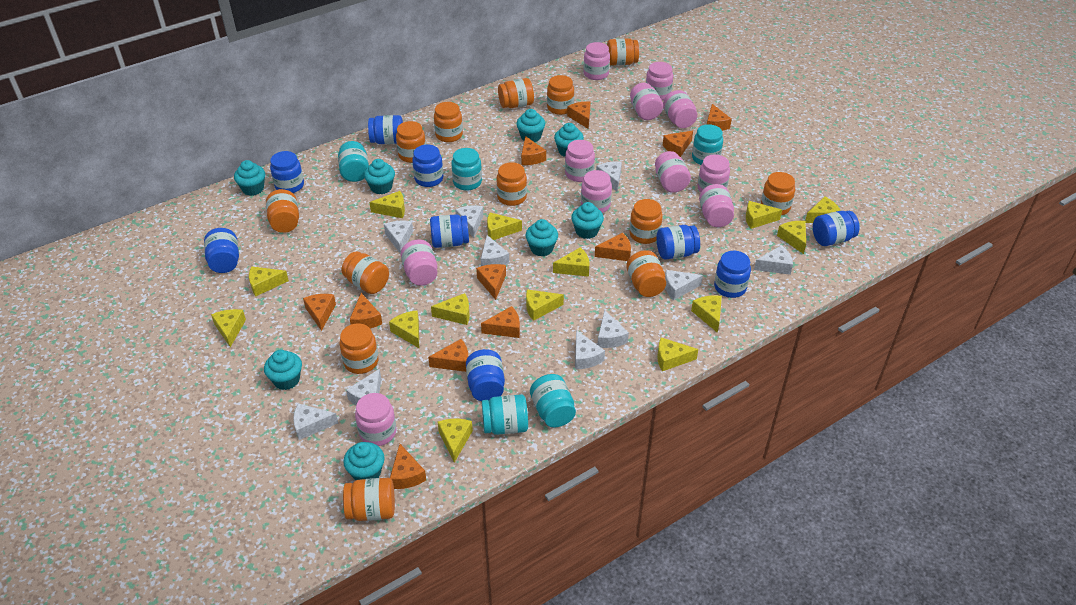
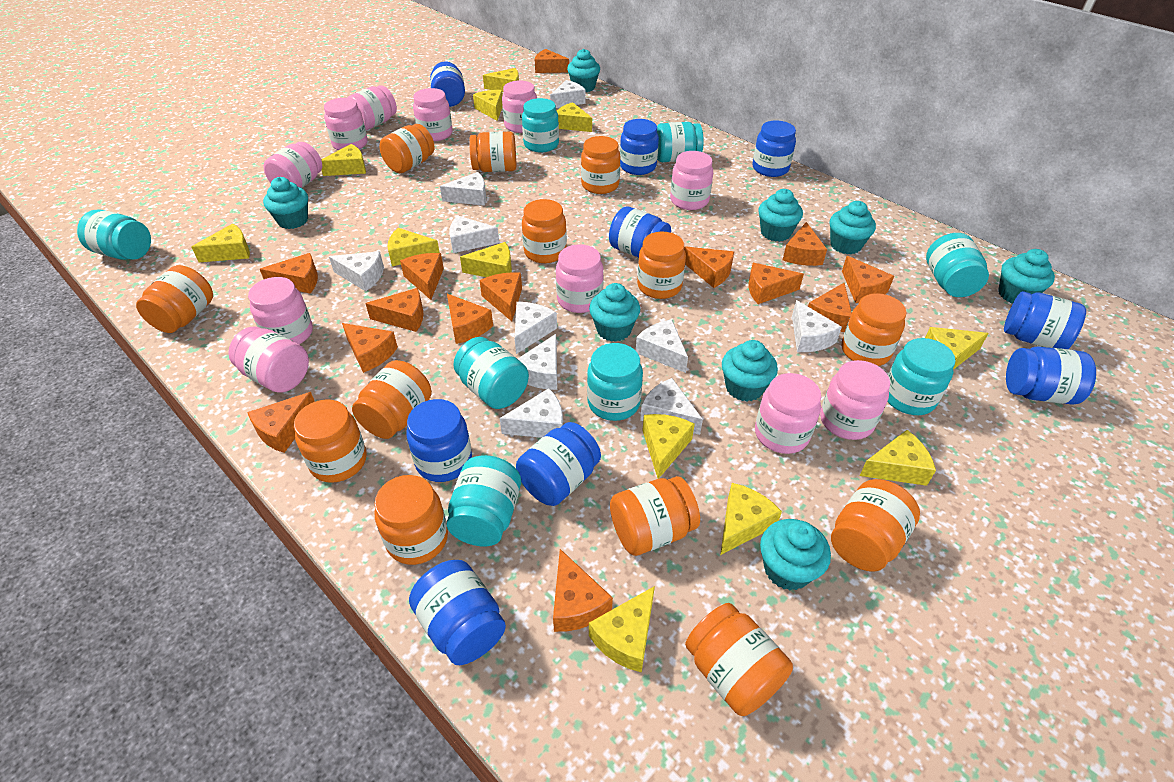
orange cheese: 11 -> 14
turquoise jar: 5 -> 8
yellow cheese: 14 -> 12

